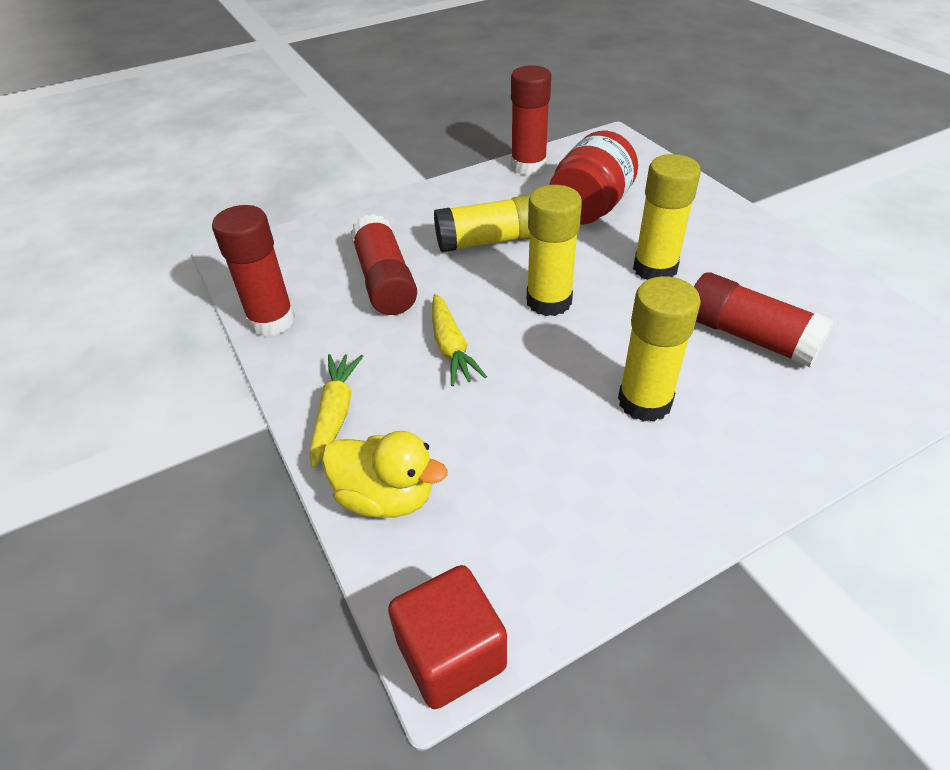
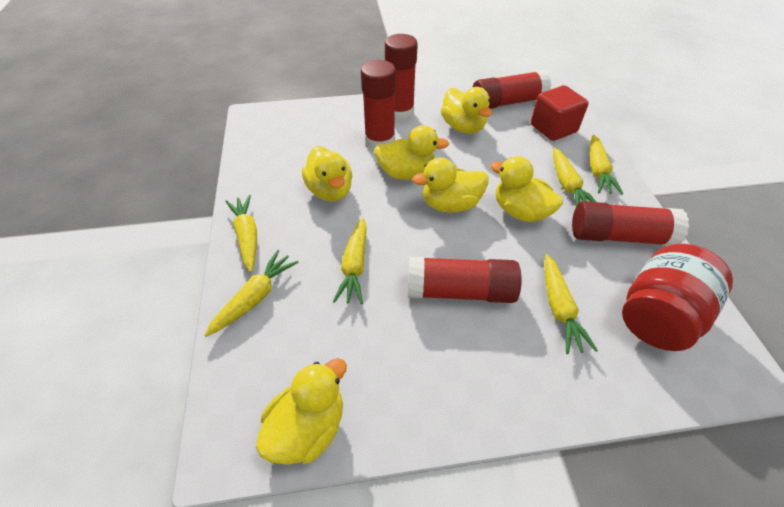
red glue stick: 4 -> 5
yellow carrot: 2 -> 6
yellow duck: 1 -> 6
yellow glue stick: 4 -> 0

